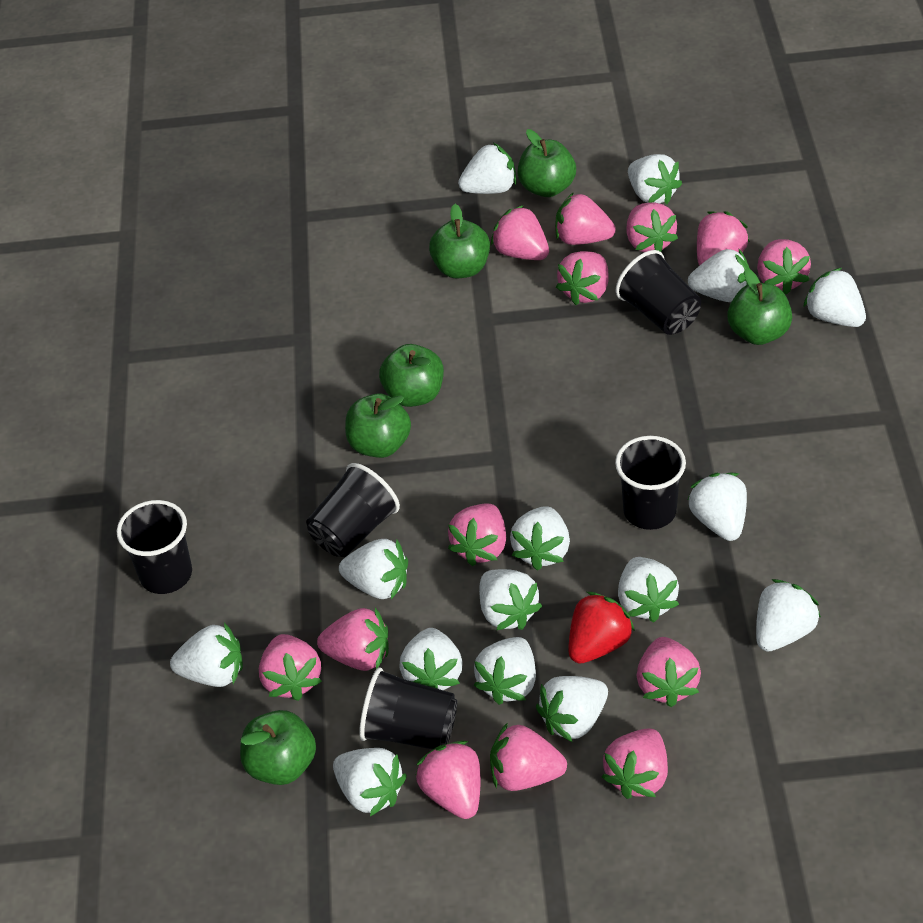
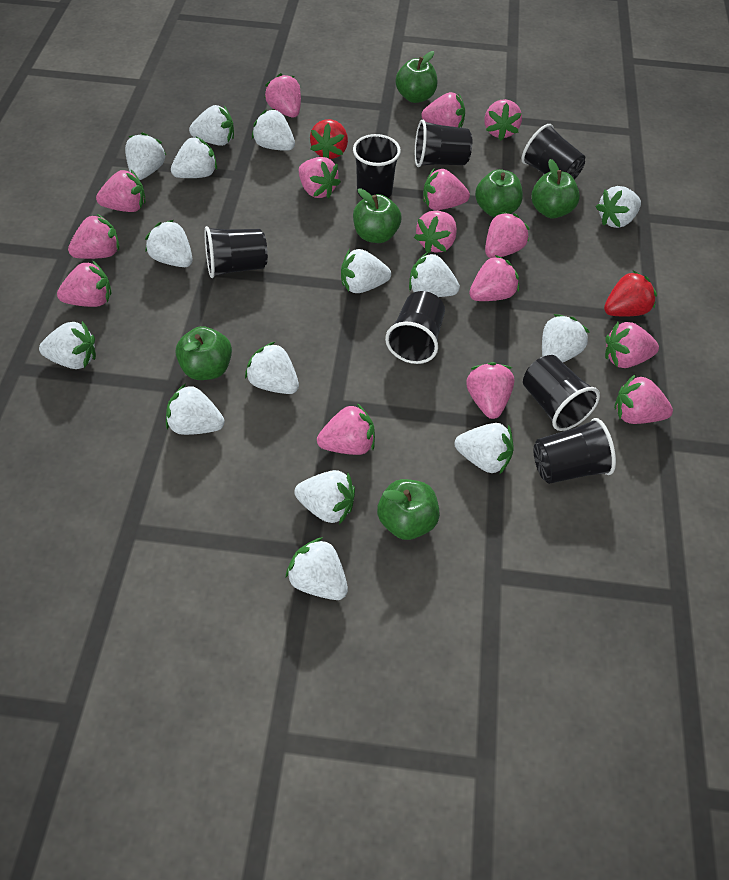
black cup: 5 -> 7
pink strawberry: 13 -> 15
red strawberry: 1 -> 2

